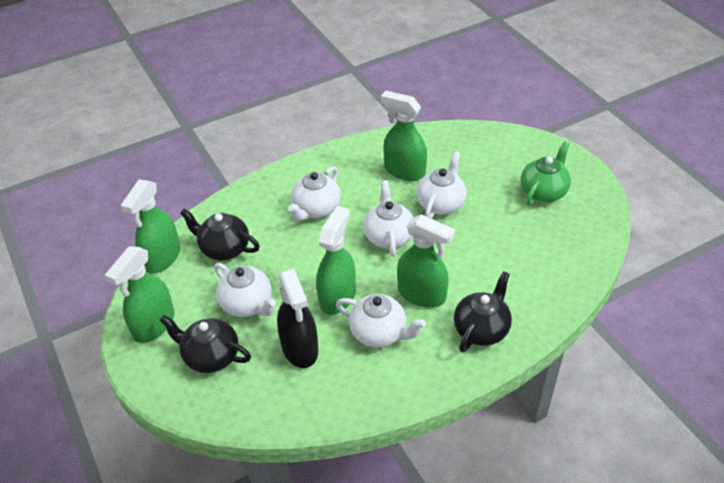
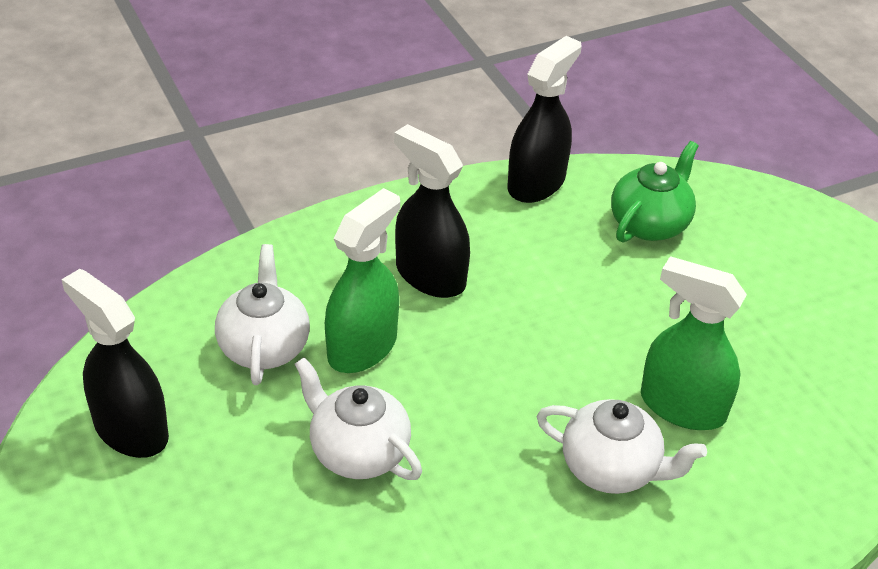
black spray bottle: 1 -> 3
black teapot: 3 -> 0
green spray bottle: 5 -> 2
white teapot: 5 -> 3

